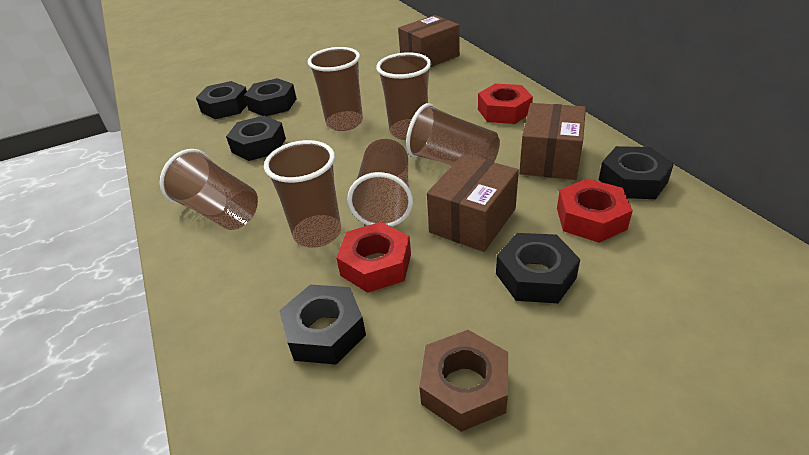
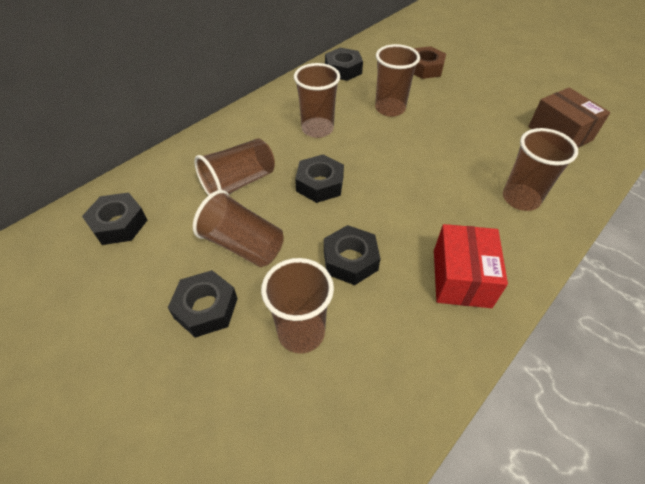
black nut: 6 -> 5
brown box: 3 -> 1
red box: 0 -> 1
red nut: 3 -> 0

